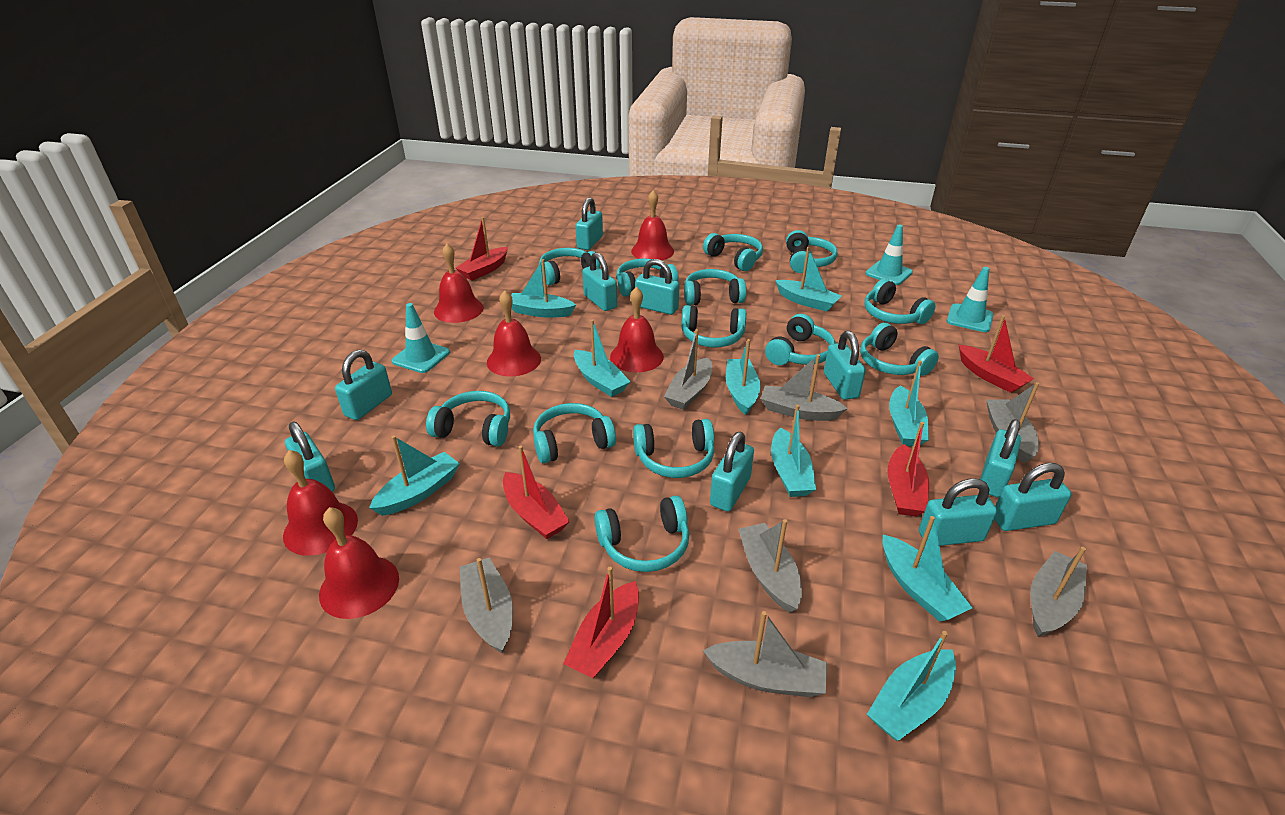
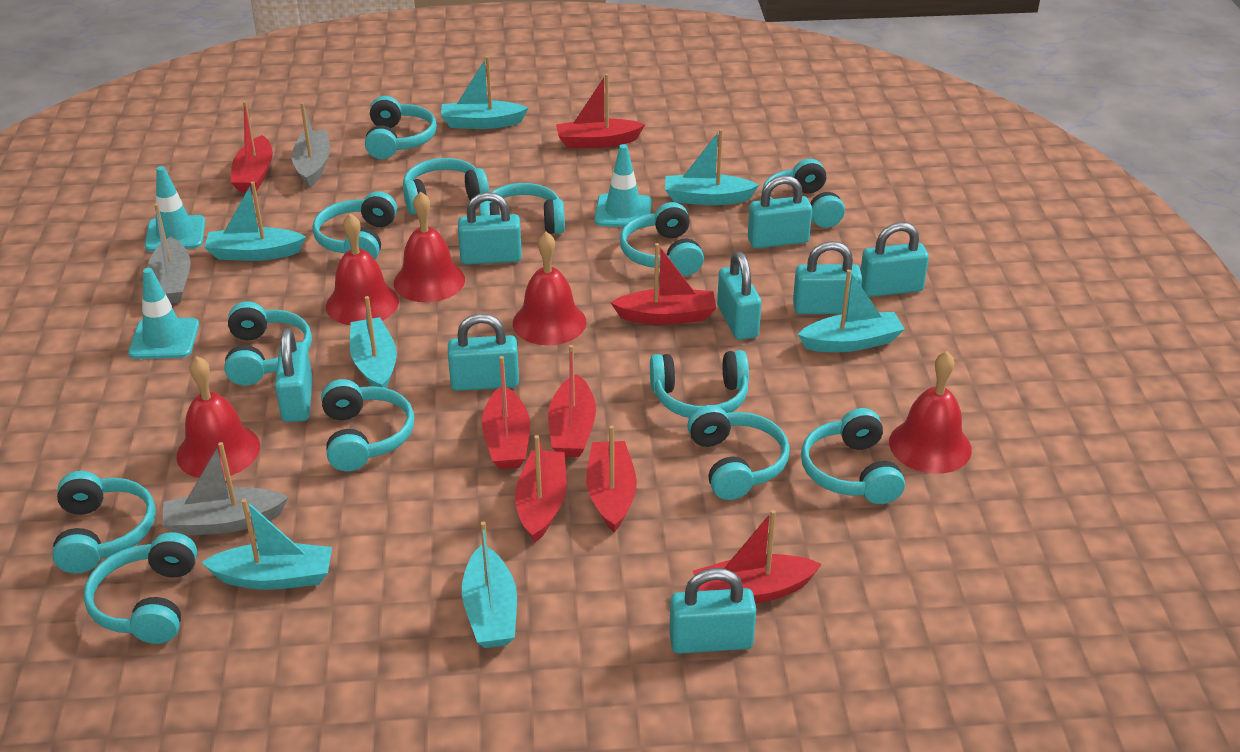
grey boat: 7 -> 3
red bell: 6 -> 5
red boat: 5 -> 8
turquoise boat: 9 -> 7
turquoise padlock: 10 -> 8

